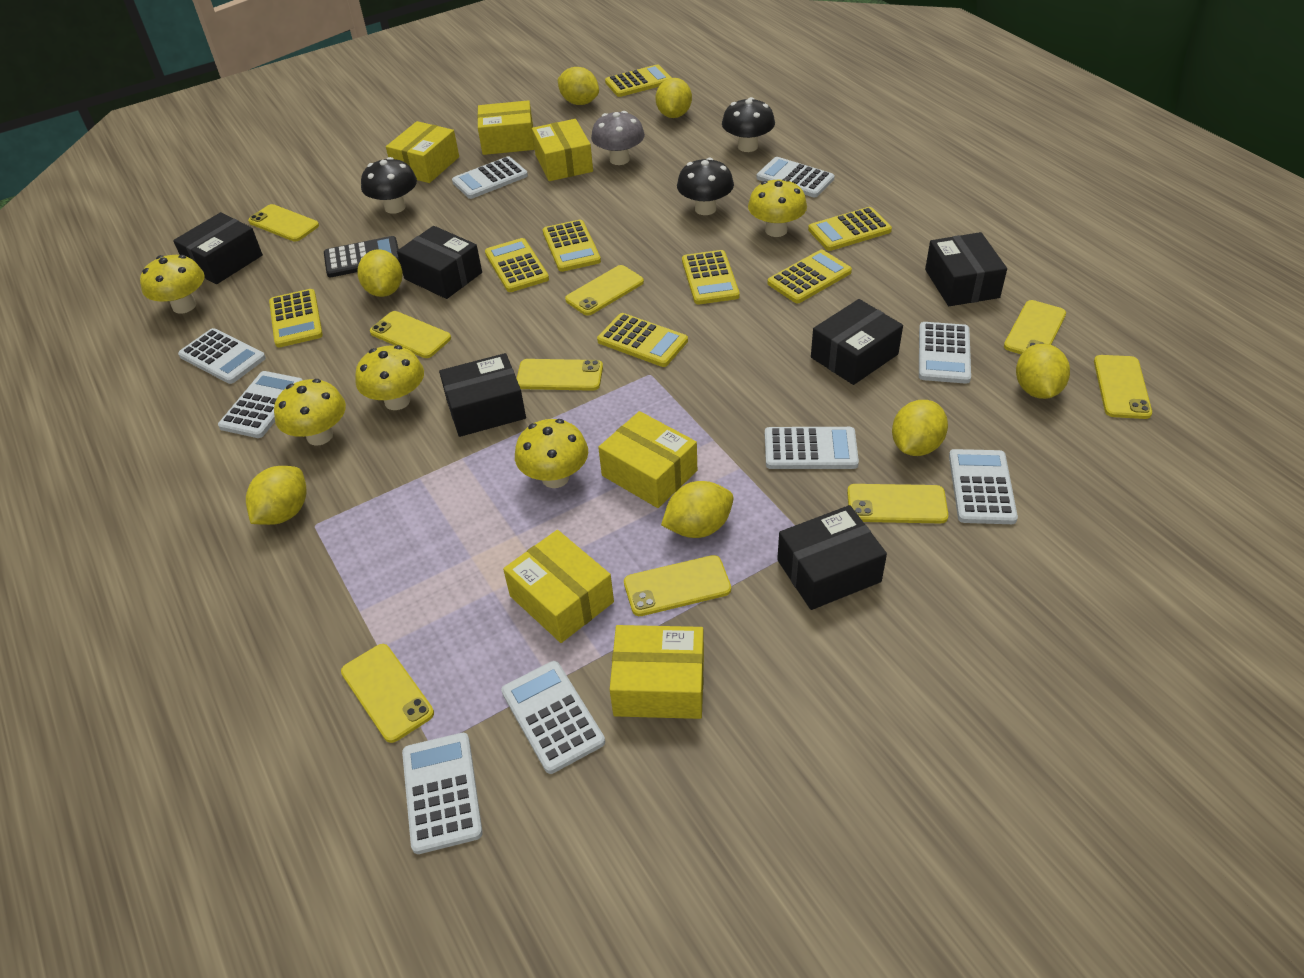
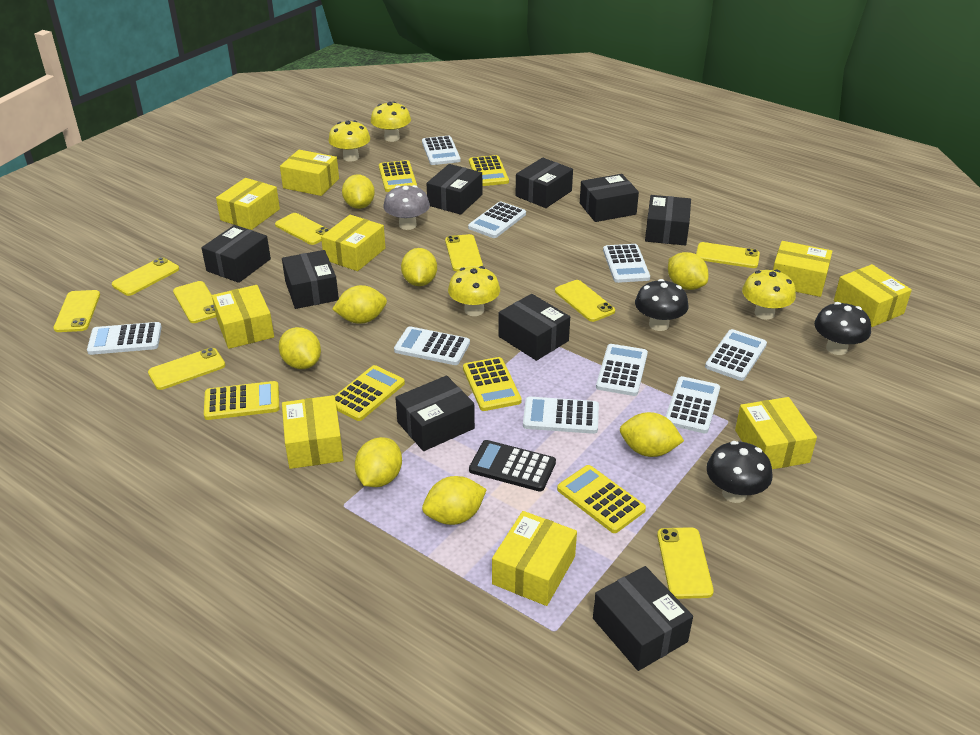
black box: 6 -> 9
yellow box: 6 -> 9
yellow calculator: 8 -> 6
yellow lemon: 7 -> 8
yellow mushroom: 5 -> 4

